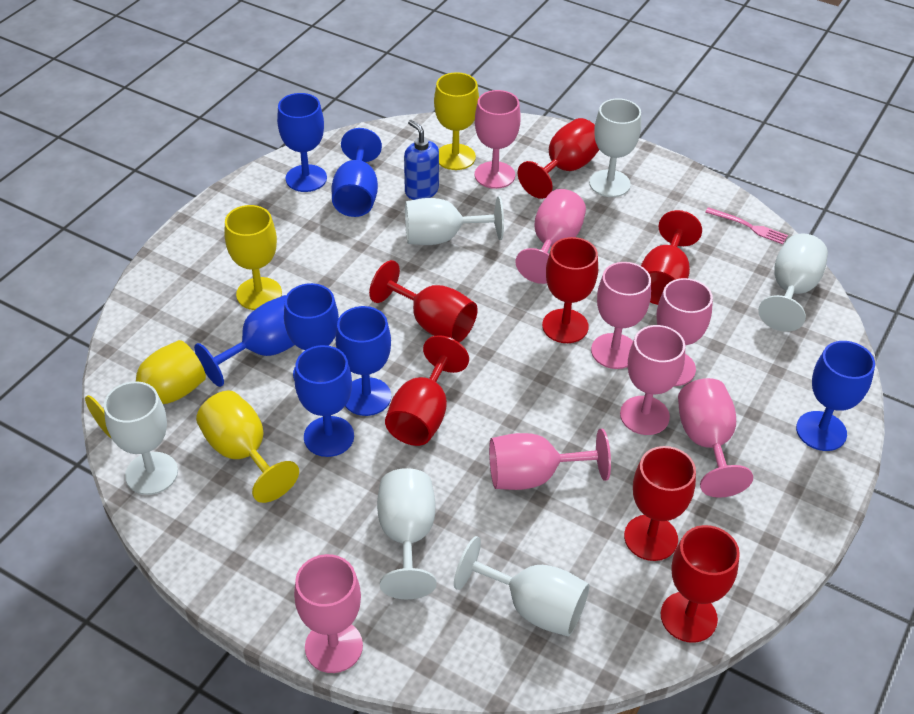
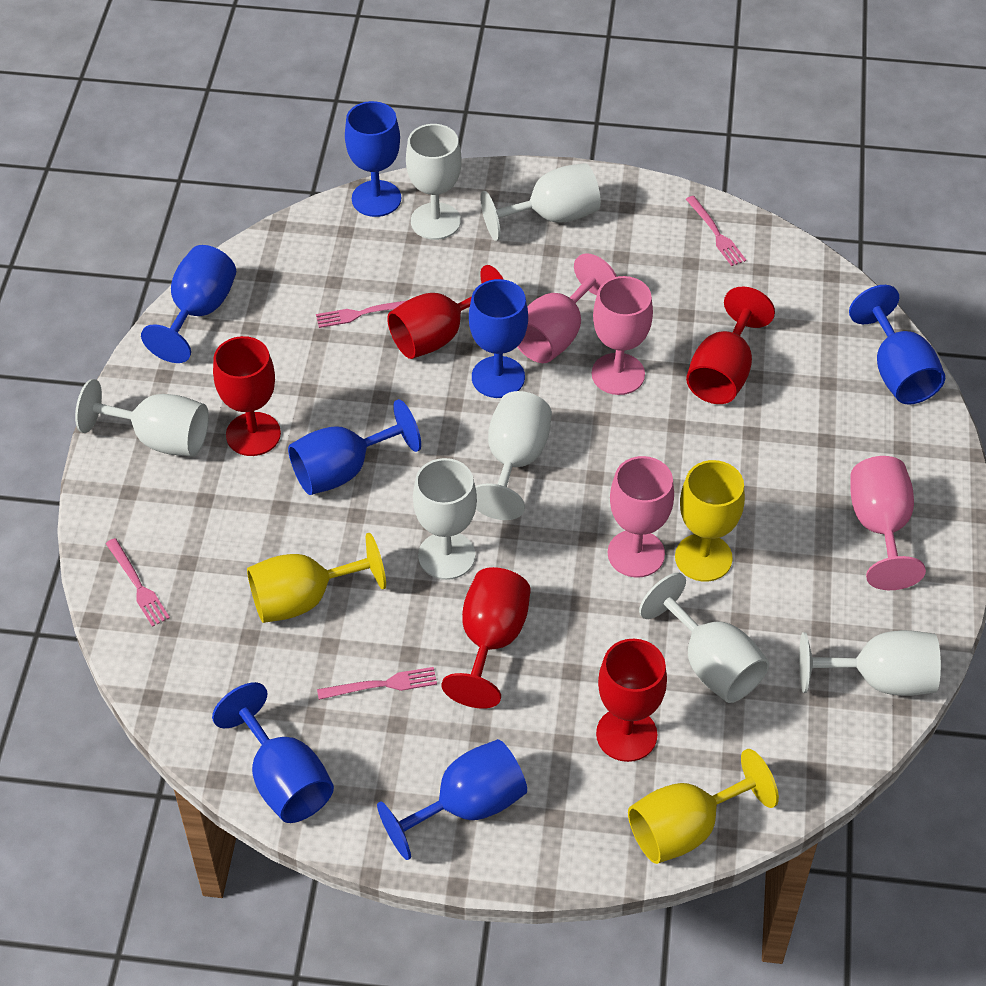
blue soap dispenser: 1 -> 0
pink fork: 1 -> 4
pink goblet: 8 -> 4
red goblet: 7 -> 5
white goblet: 6 -> 7
yellow goblet: 4 -> 3

